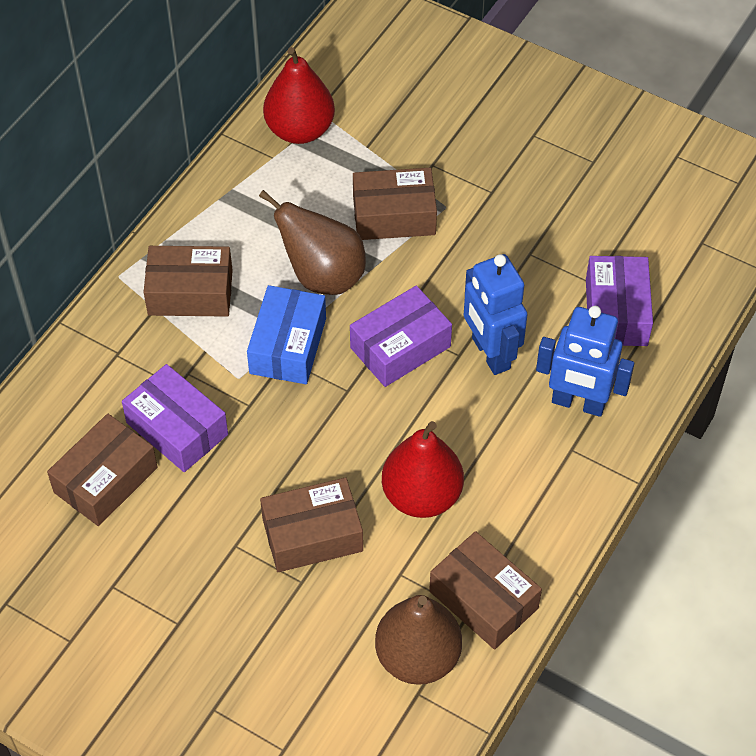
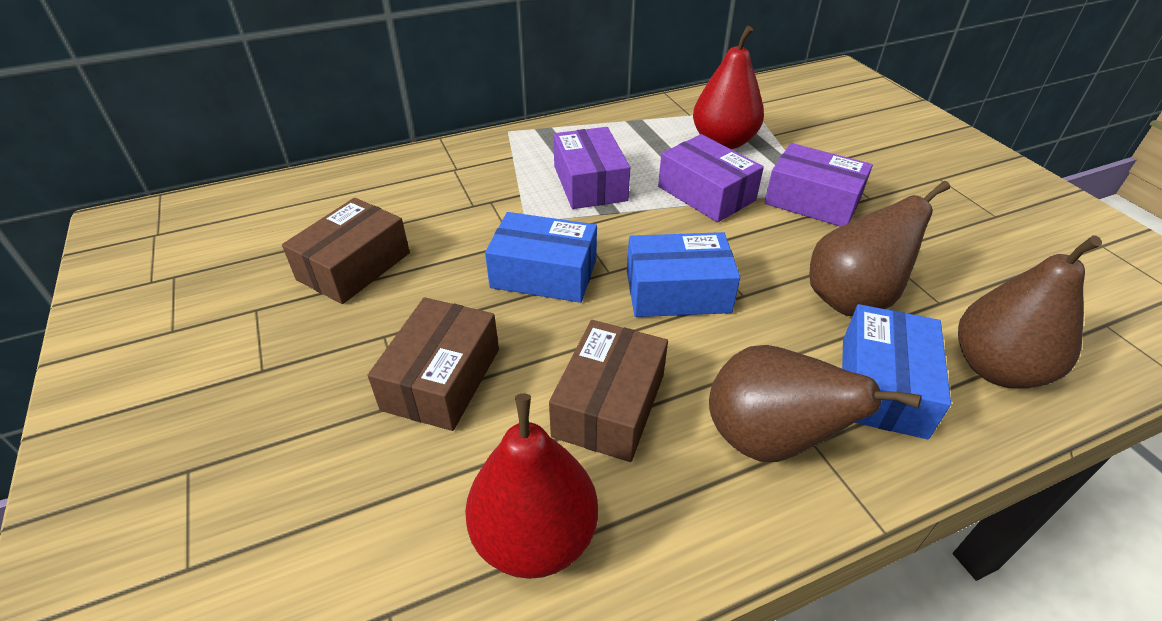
blue box: 1 -> 3
blue robot: 2 -> 0
brown box: 5 -> 3
brown pear: 2 -> 3

